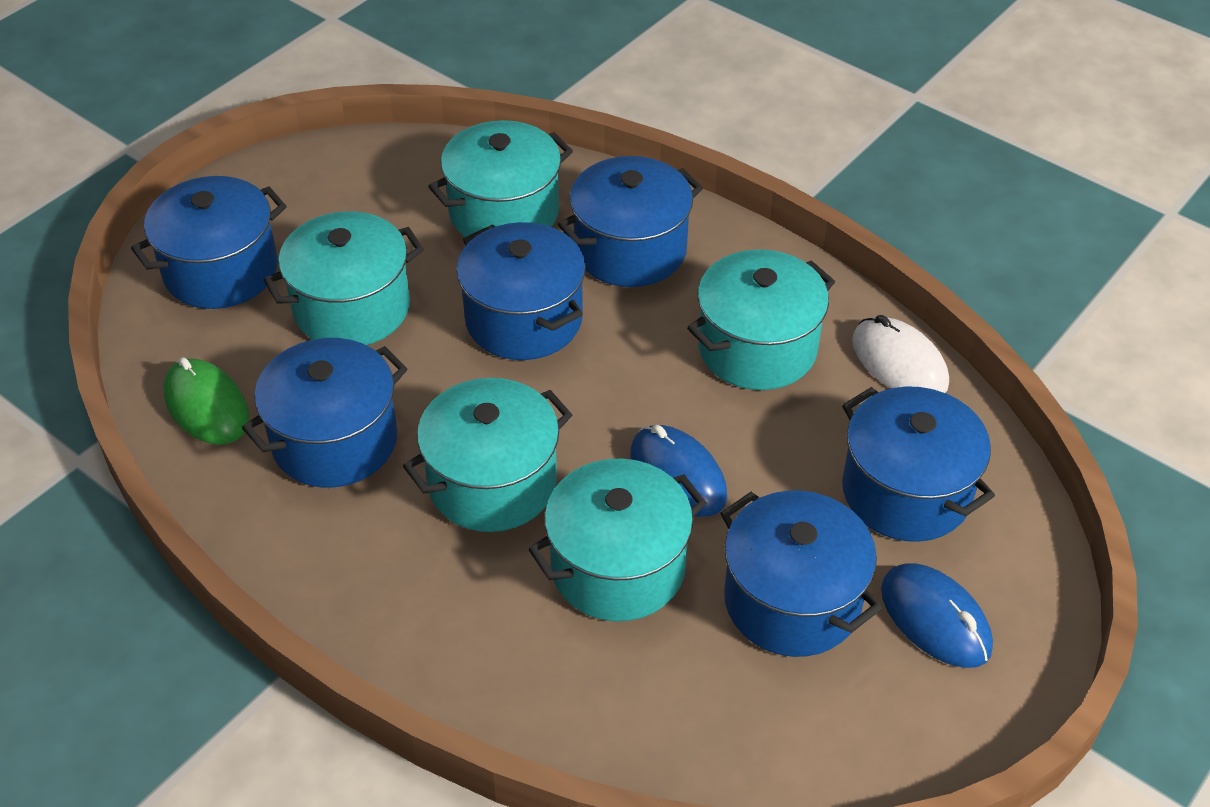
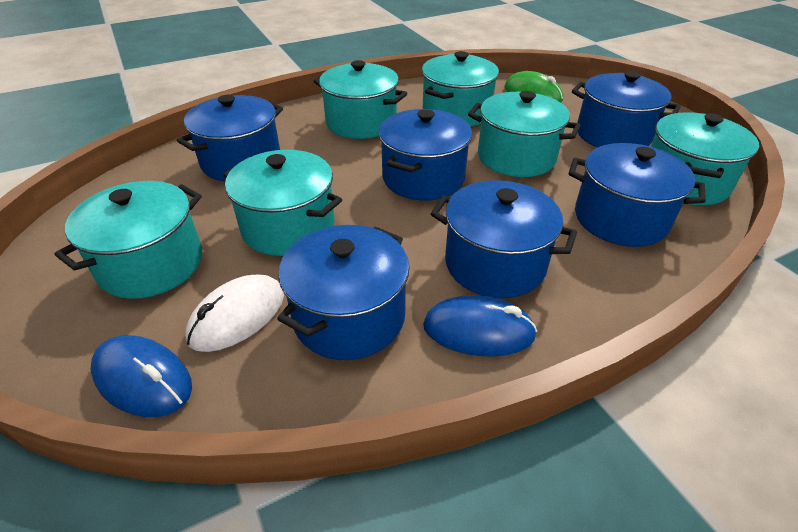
turquoise pot: 5 -> 6

